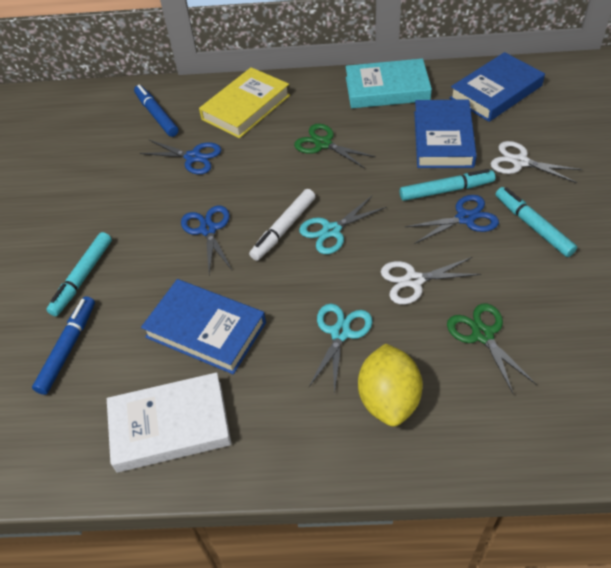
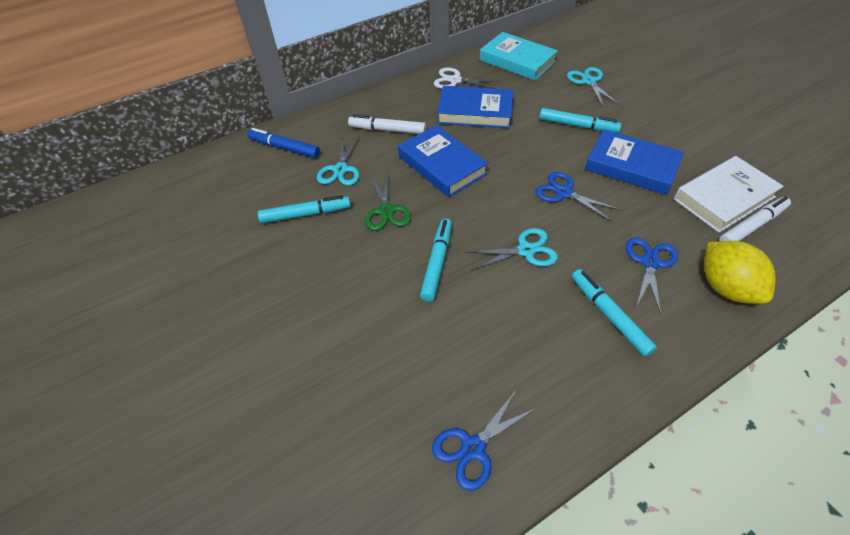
blue marker: 2 -> 1
green scissors: 2 -> 1
turquoise marker: 3 -> 4
turquoise scissors: 2 -> 3
white marker: 1 -> 2
white scissors: 2 -> 1
yellow book: 1 -> 0

